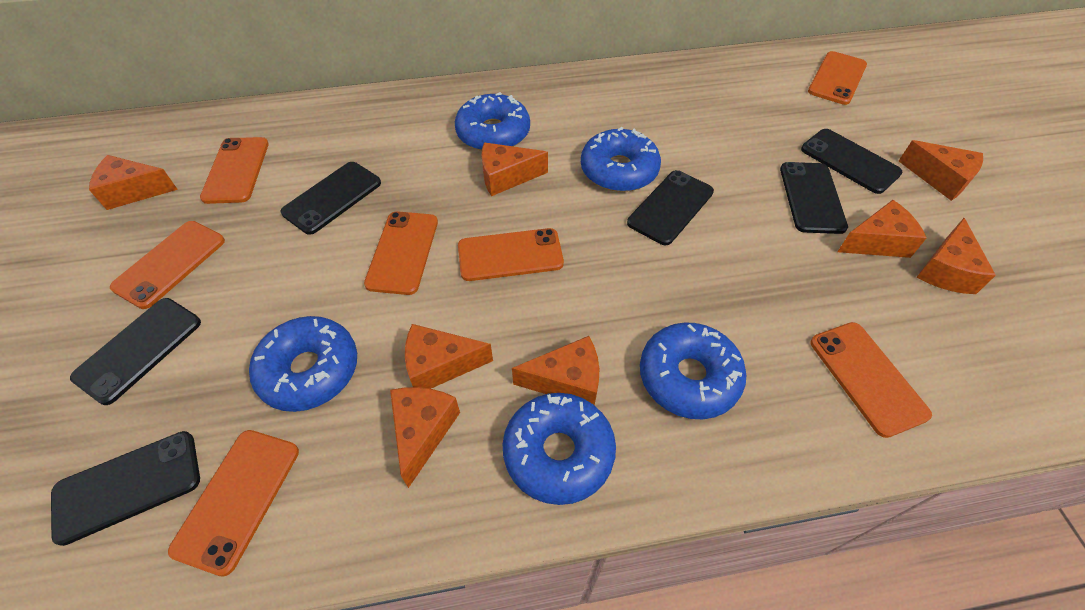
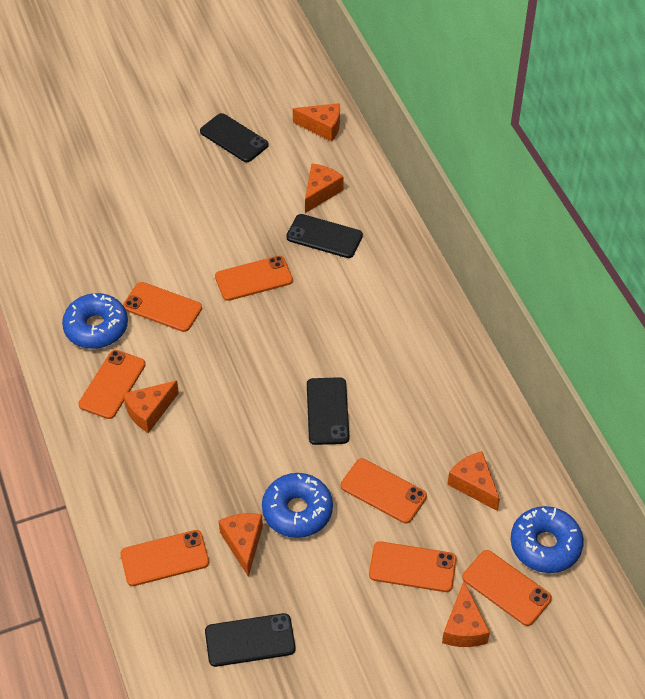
black phone: 6 -> 4
blue donut: 5 -> 3
orange cheese: 8 -> 6

